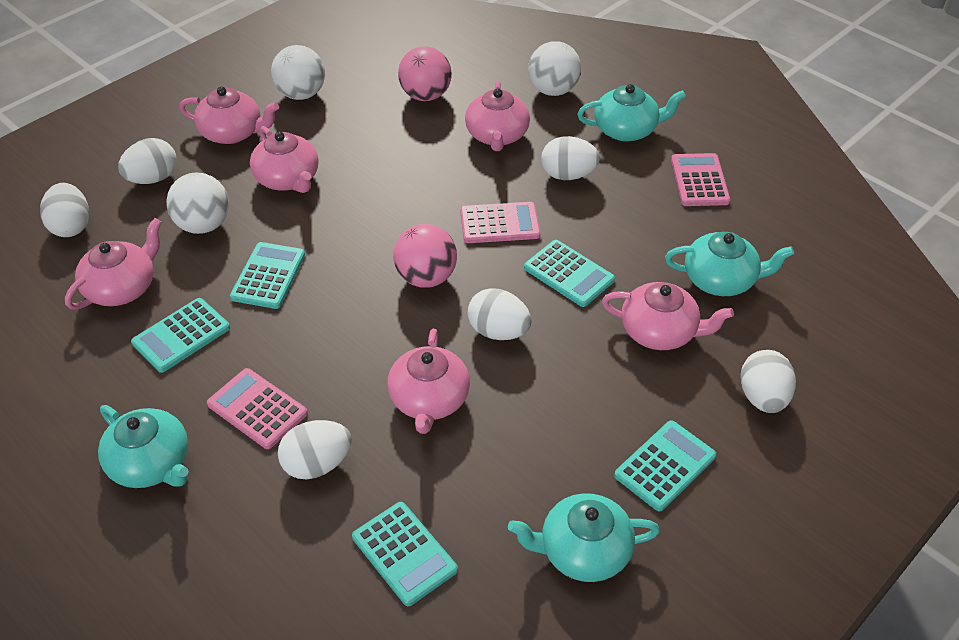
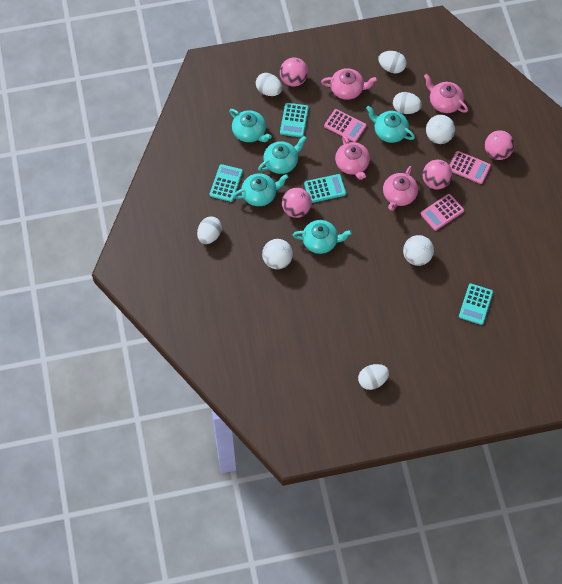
pink ball: 2 -> 4
pink teapot: 6 -> 4
turquoise calculator: 5 -> 4
turquoise teapot: 4 -> 5
white egg: 6 -> 5

